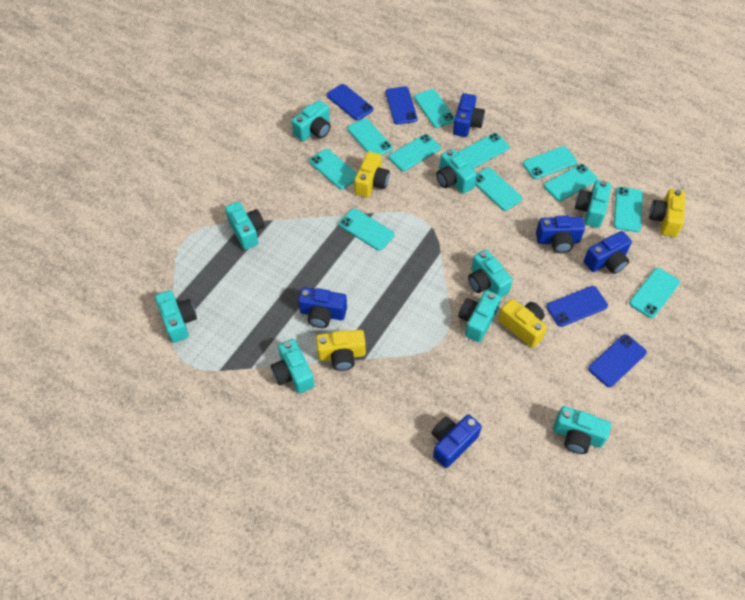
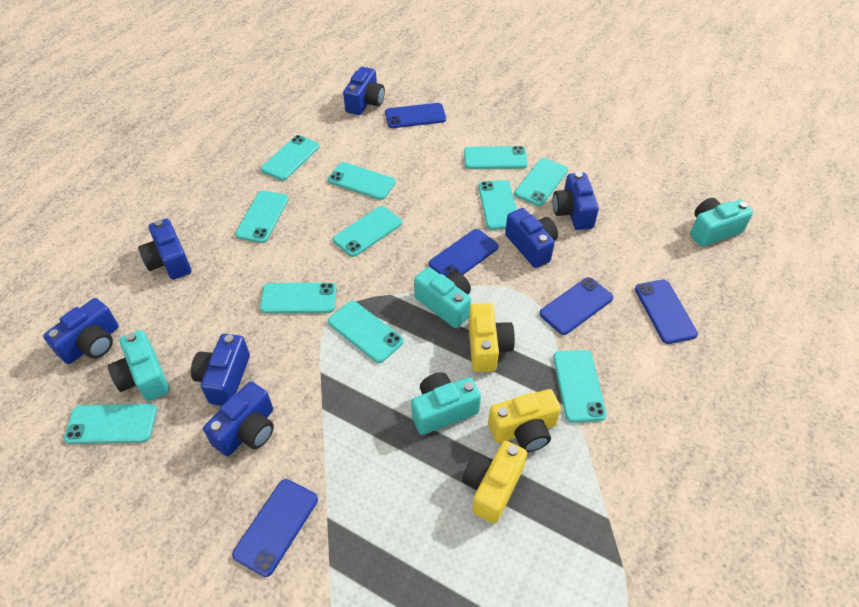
blue camera: 5 -> 7
blue phone: 4 -> 5
turquoise camera: 9 -> 4
yellow camera: 4 -> 3

